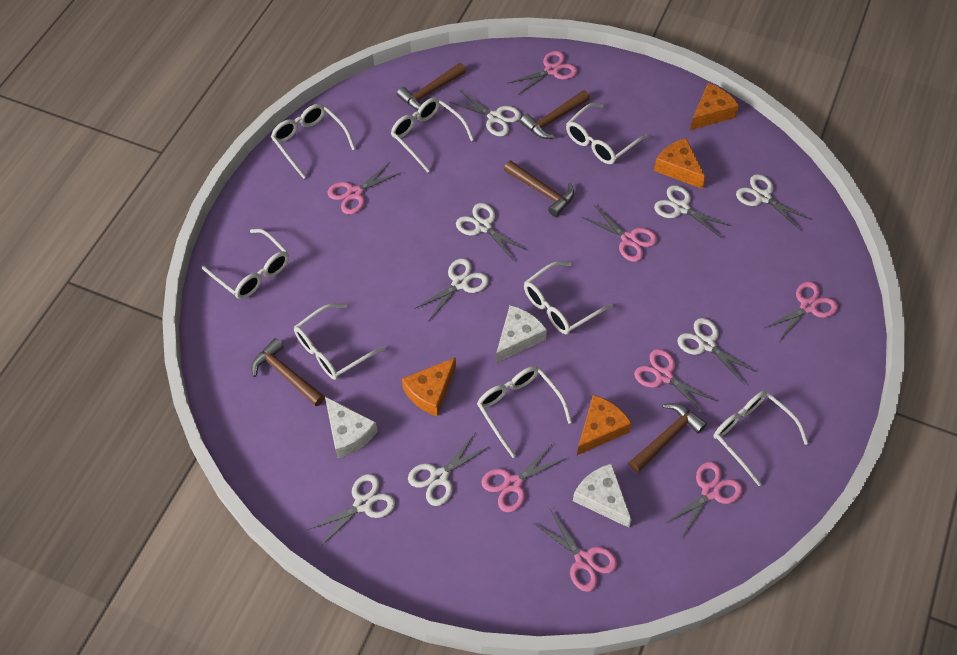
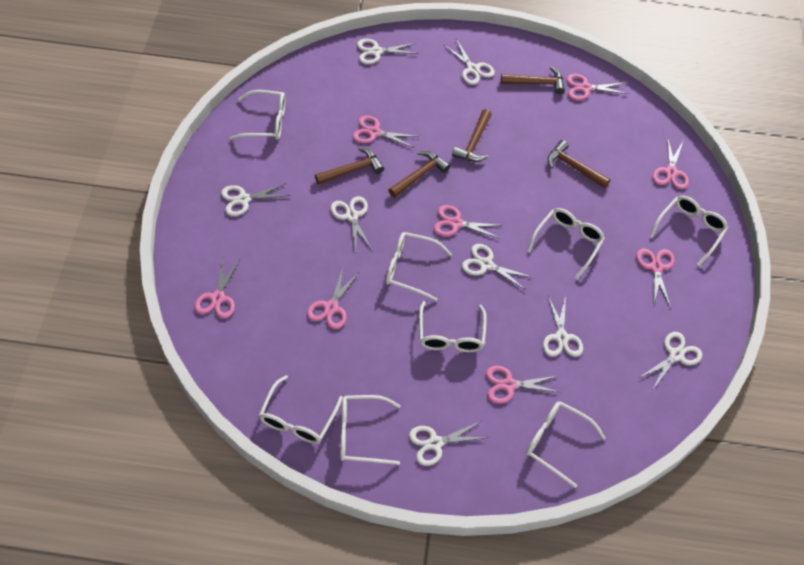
orange cheese: 4 -> 0
white cheese: 3 -> 0

